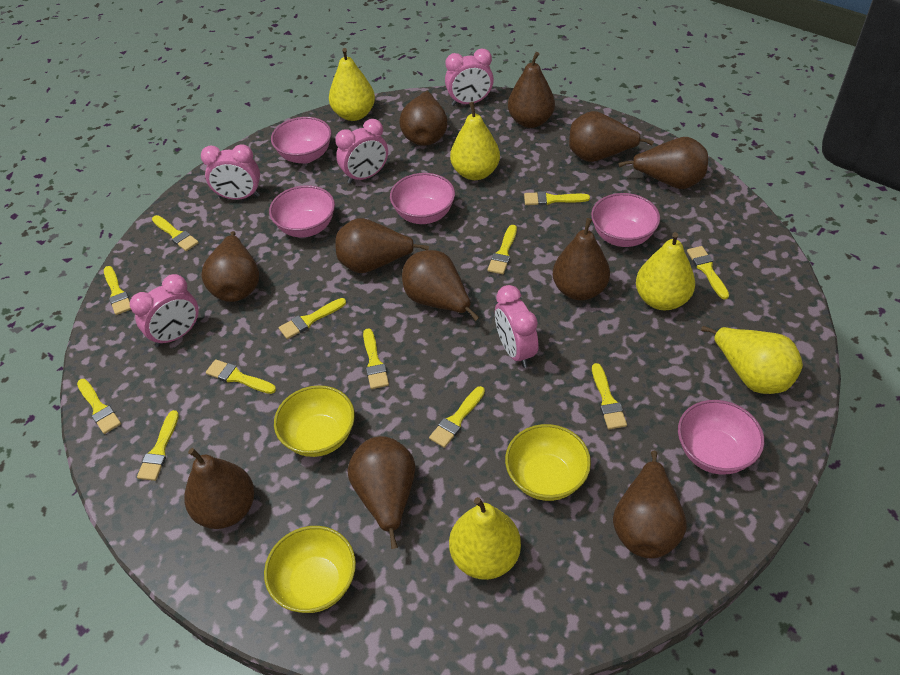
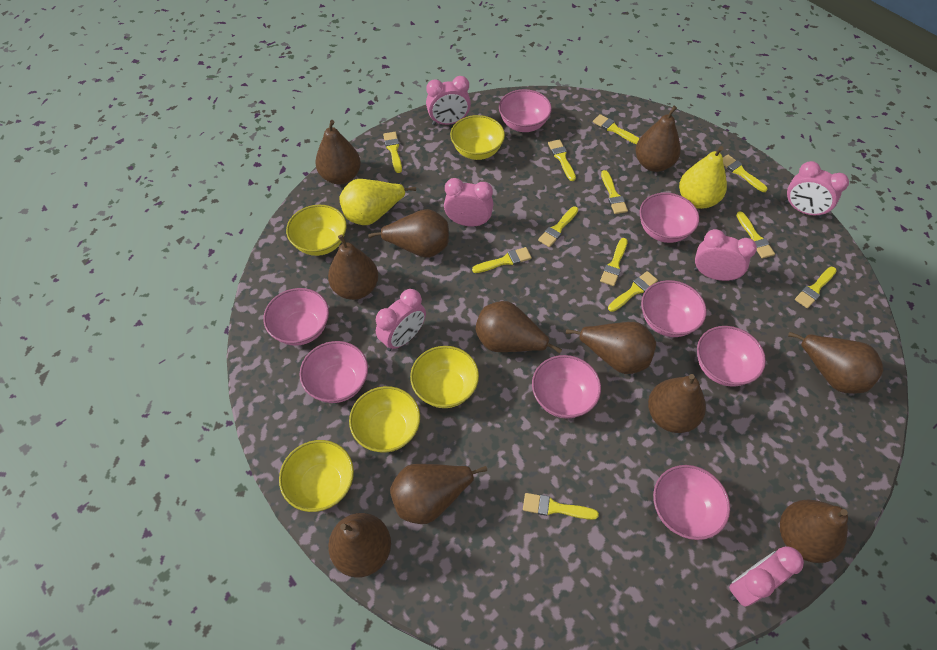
pink bowl: 5 -> 8
pink clock: 5 -> 6
yellow bowl: 3 -> 5
yellow pear: 5 -> 2

